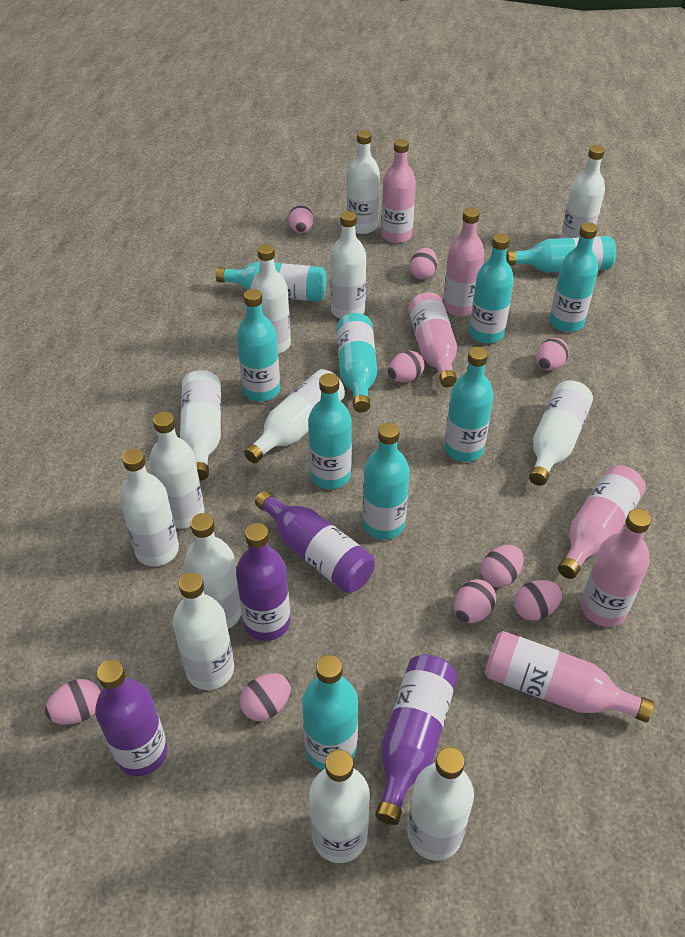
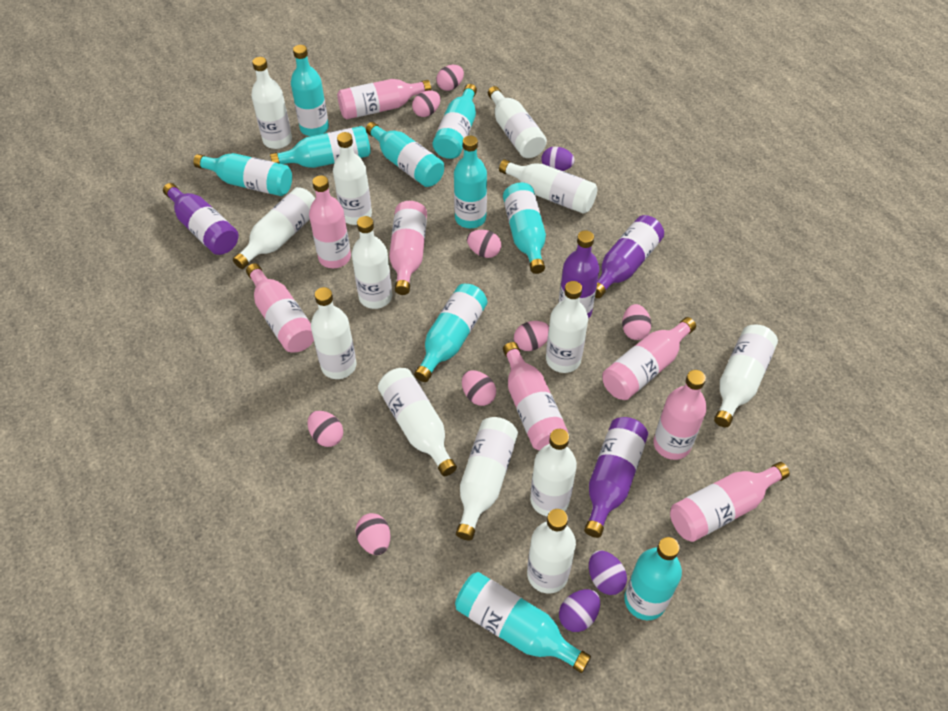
pink bottle: 6 -> 8
pink egg: 9 -> 8
purple egg: 0 -> 3

